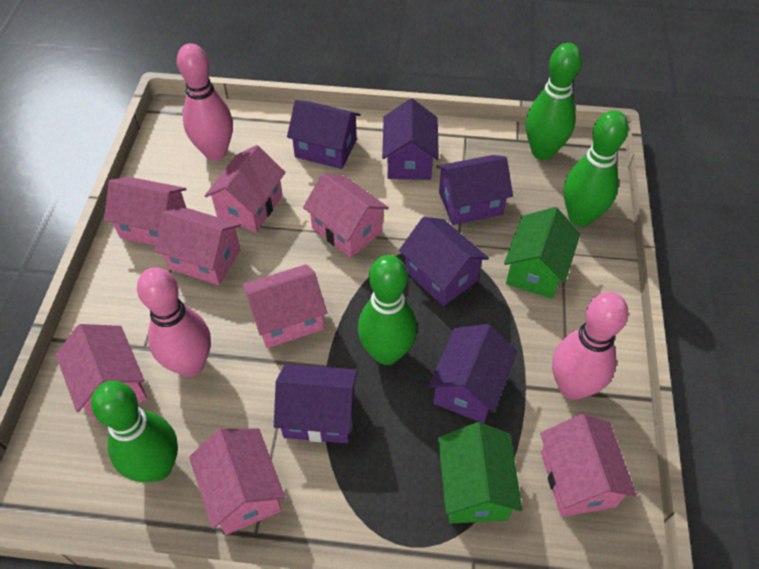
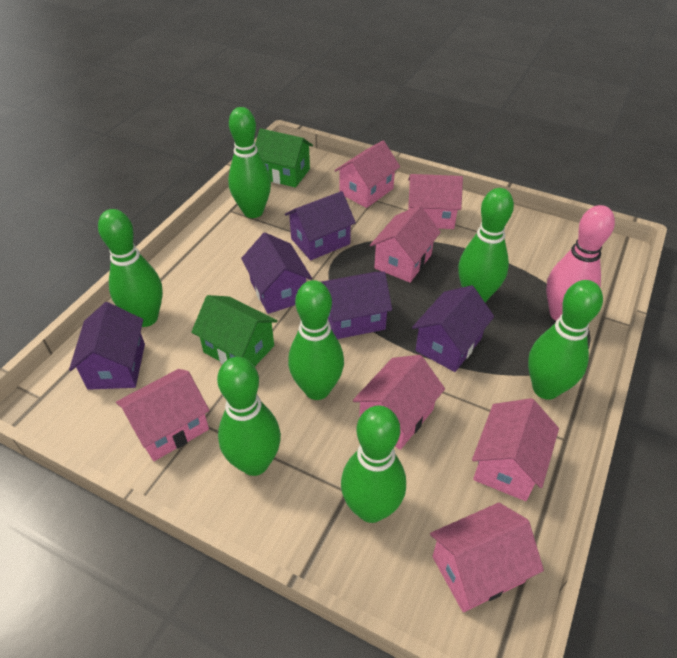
green bowling pin: 4 -> 7
pink bowling pin: 3 -> 1
pink house: 8 -> 7
purple house: 6 -> 5

